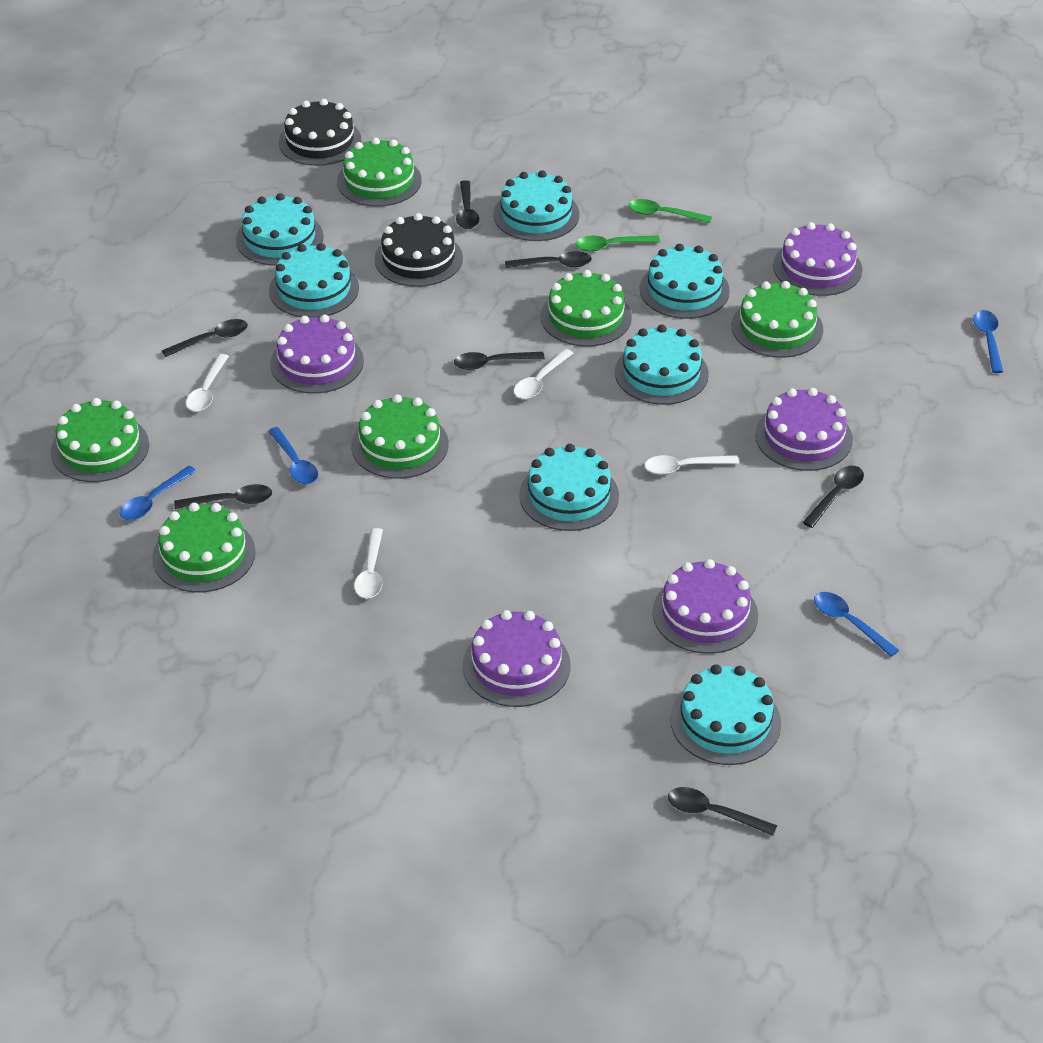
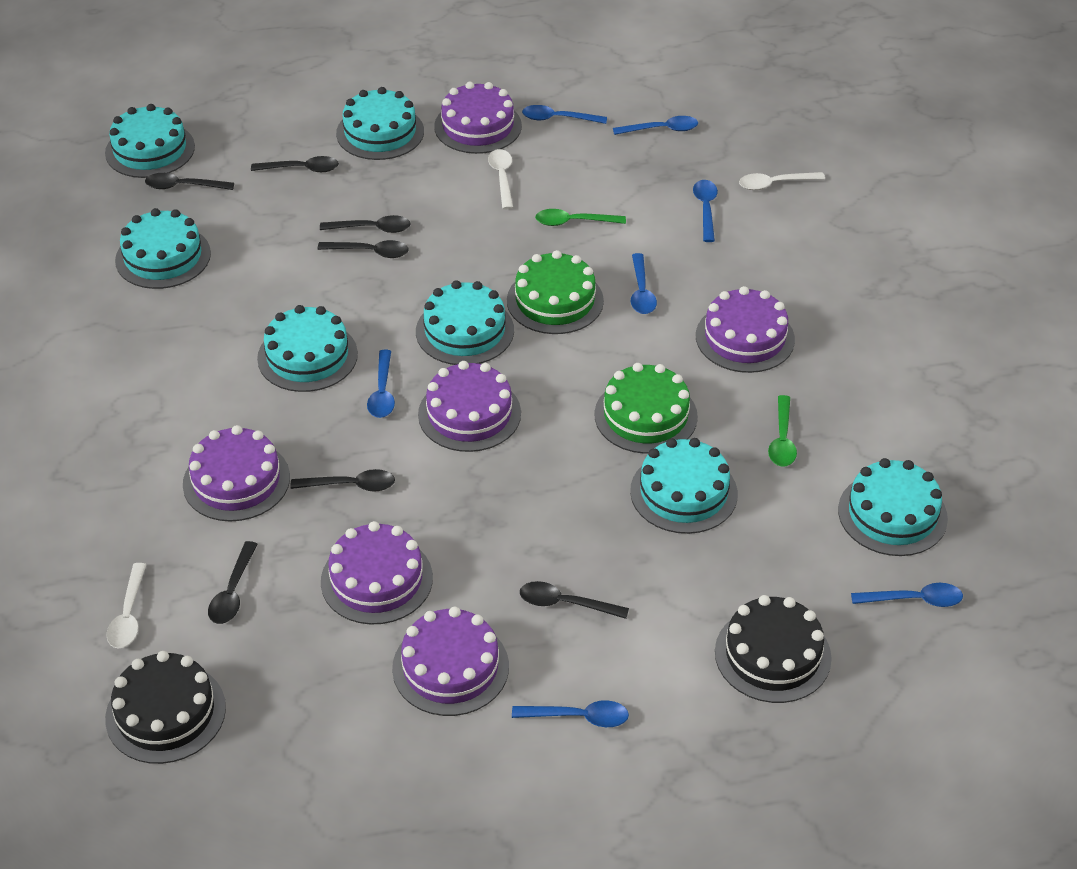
blue spoon: 4 -> 7
green cake: 6 -> 2
purple cake: 5 -> 6
white spoon: 4 -> 3

